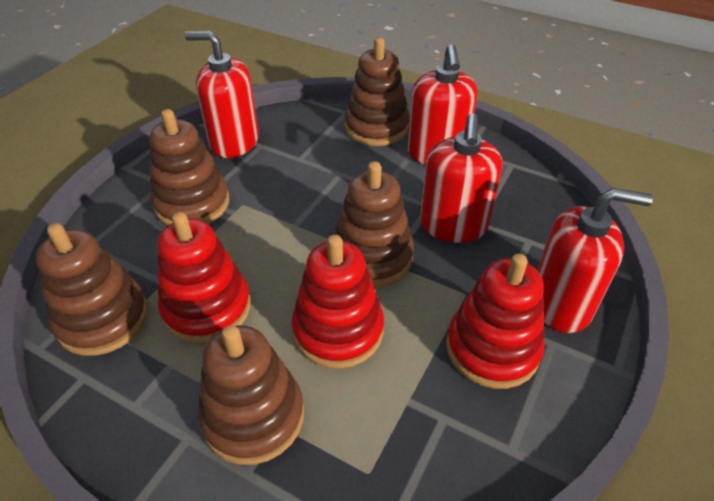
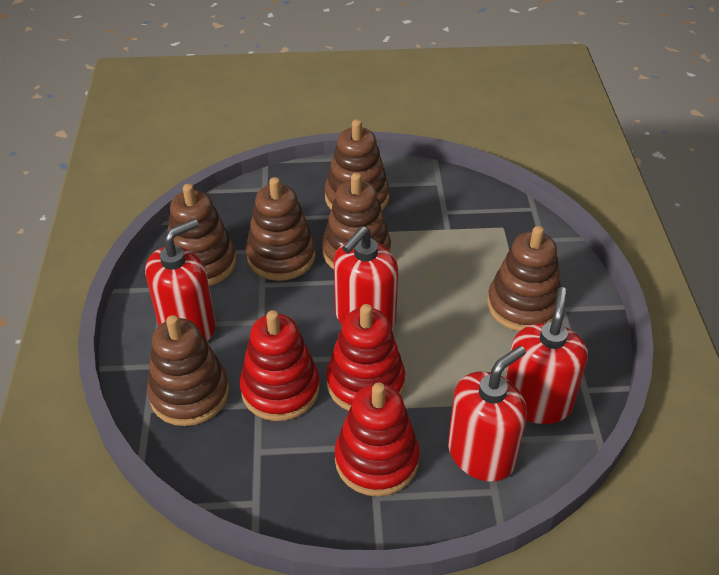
brown stacking toy: 5 -> 6

